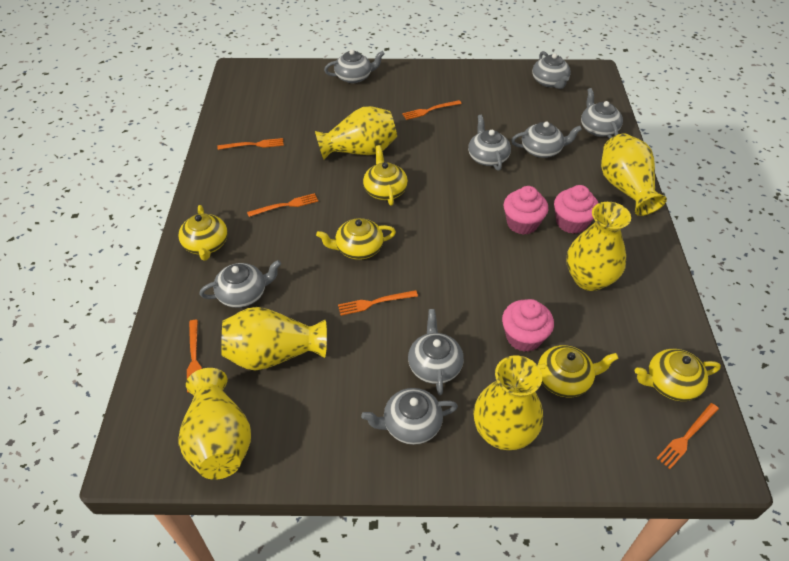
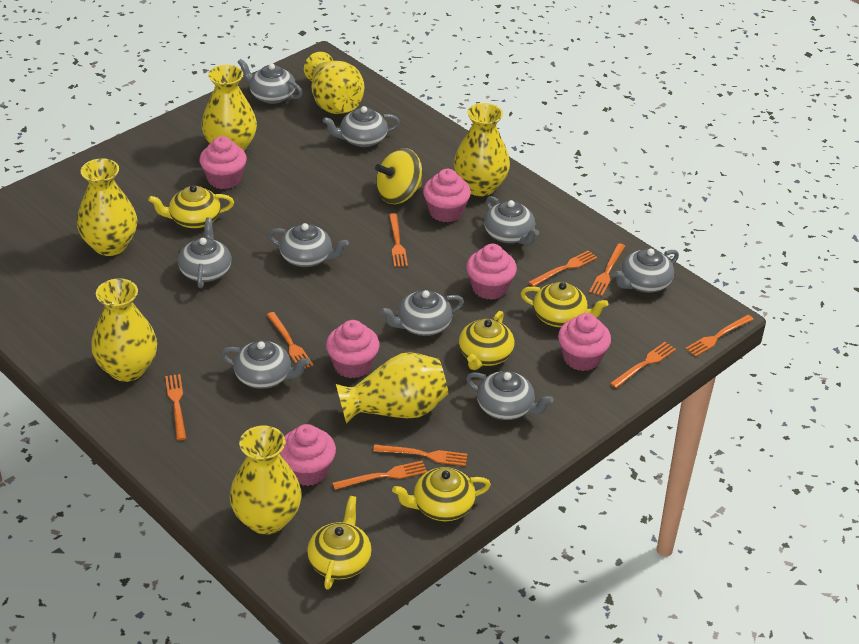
grey teapot: 8 -> 9
orange fork: 6 -> 9
pink cupcake: 3 -> 6
yellow spinning top: 0 -> 1
yellow vase: 6 -> 7

